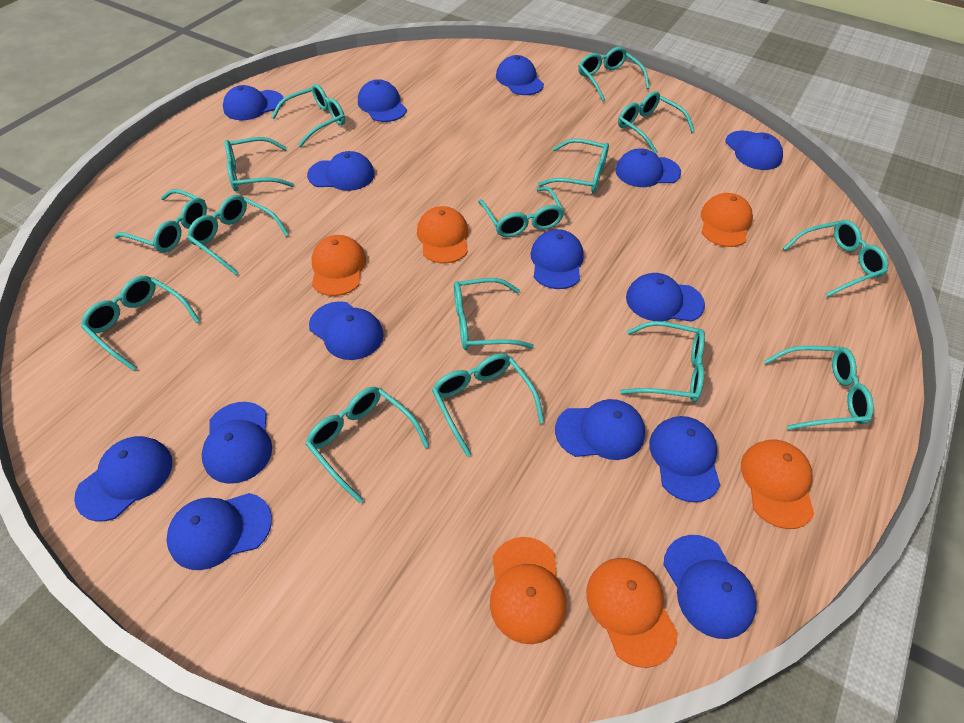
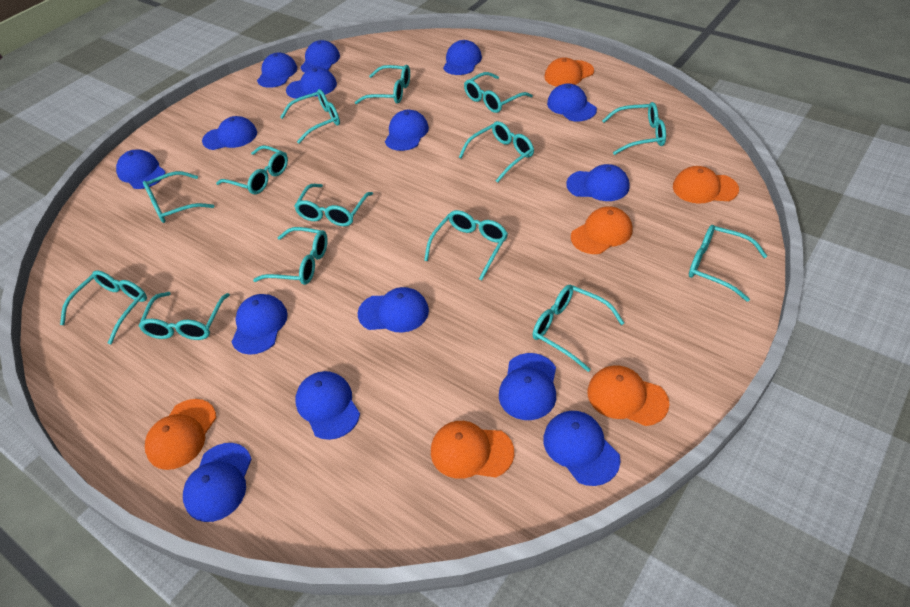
turquoise glasses: 15 -> 14

